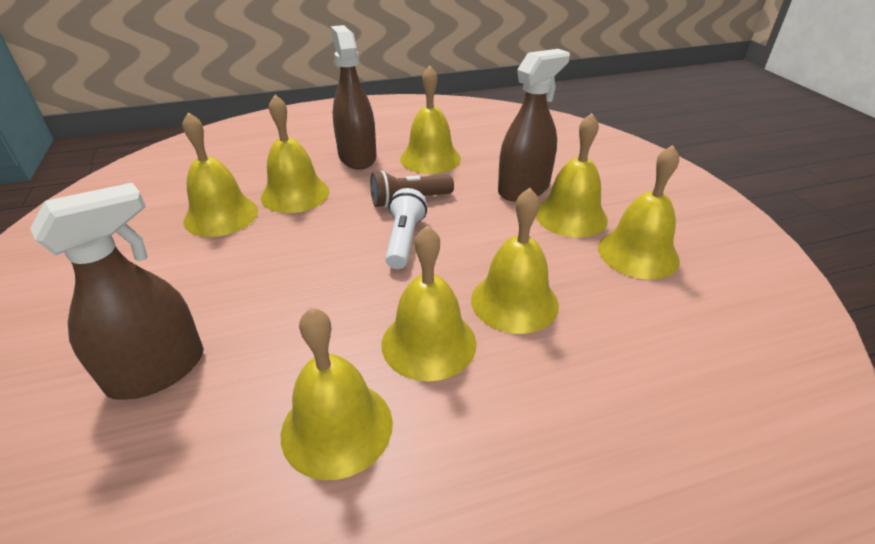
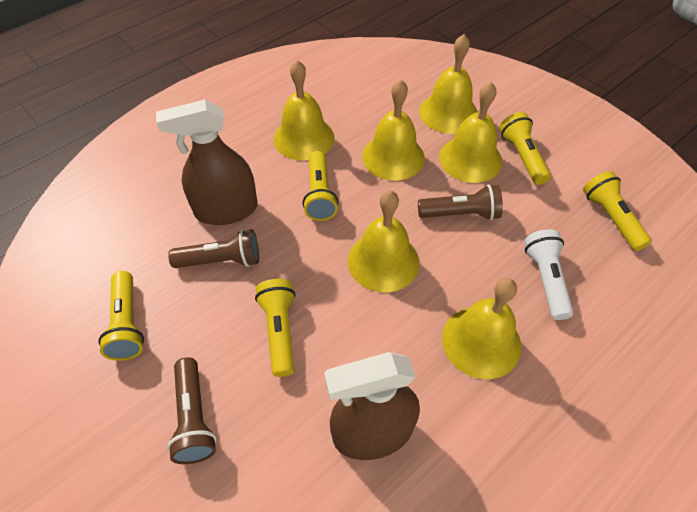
brown flashlight: 1 -> 3
brown spray bottle: 3 -> 2
yellow bell: 8 -> 6
yellow flashlight: 0 -> 5

